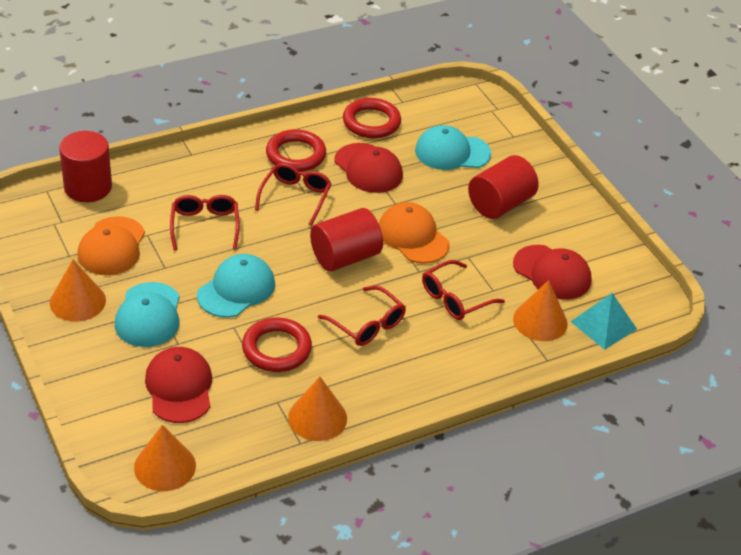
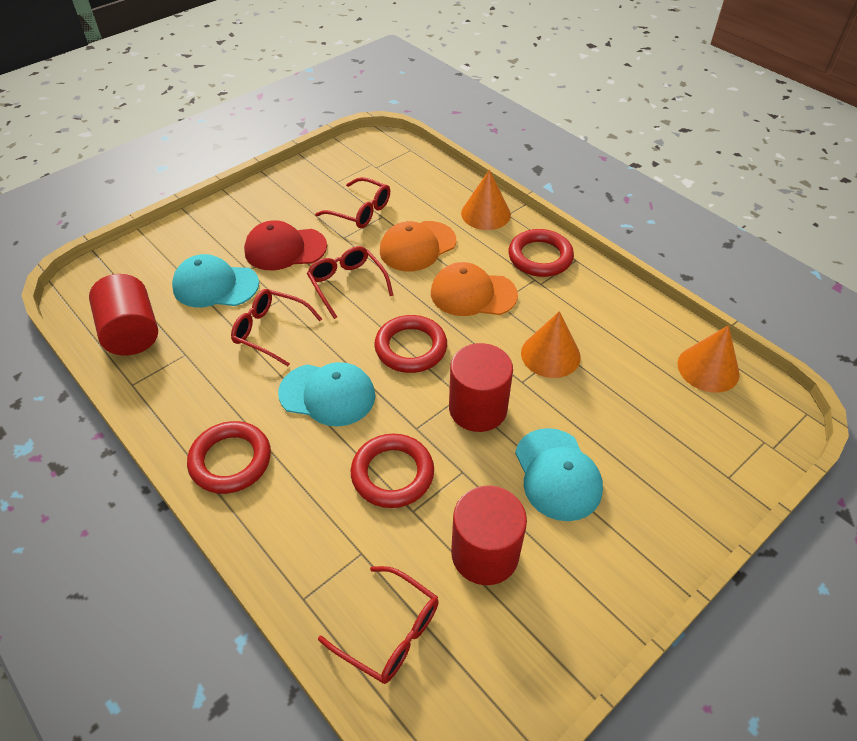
orange cone: 4 -> 3
red cap: 3 -> 1
red ring: 3 -> 4
turquoise pyramid: 1 -> 0

